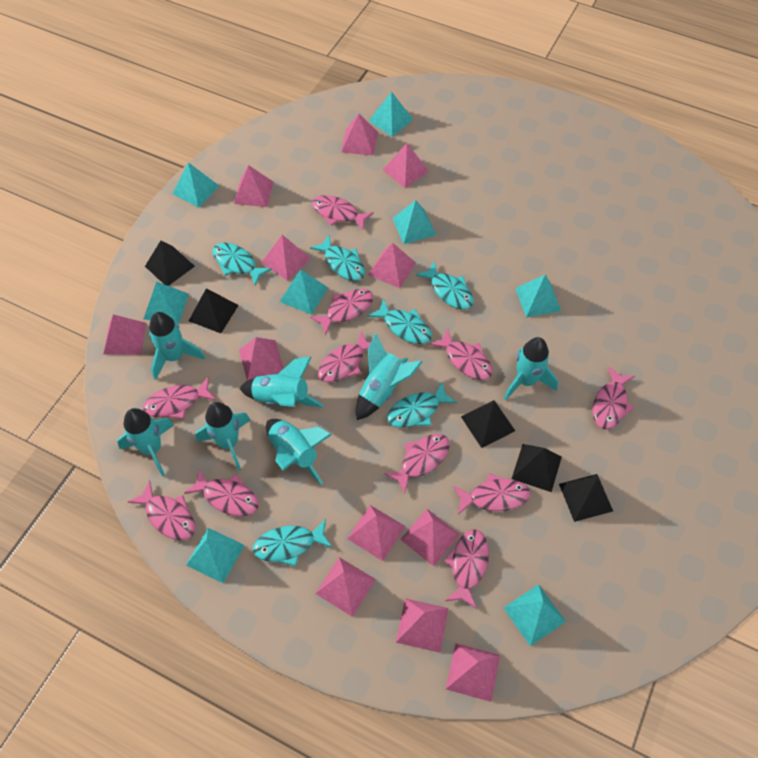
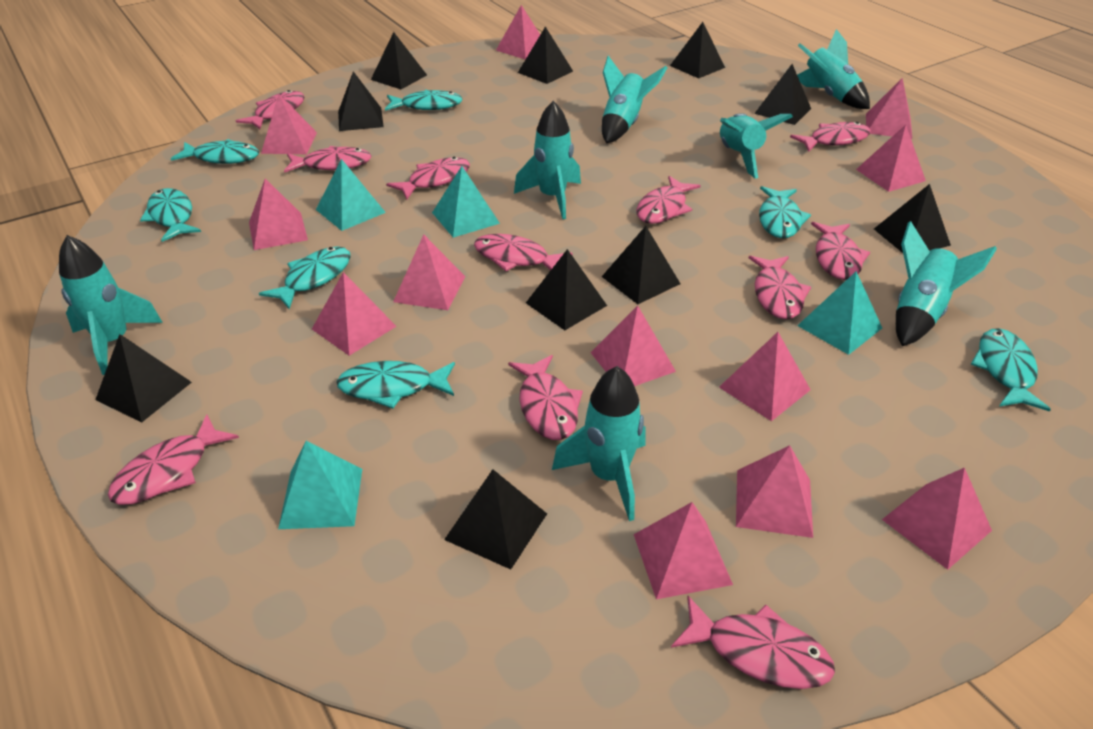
black pyramid: 5 -> 10
turquoise fish: 6 -> 7
turquoise pyramid: 8 -> 4

